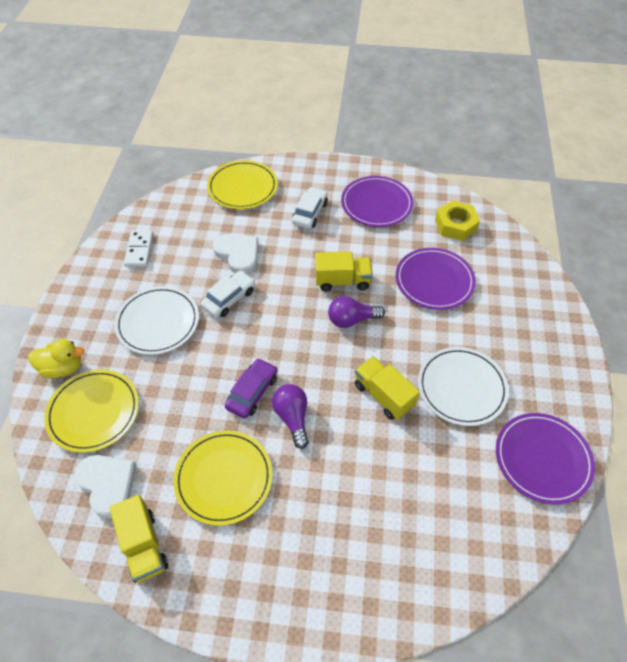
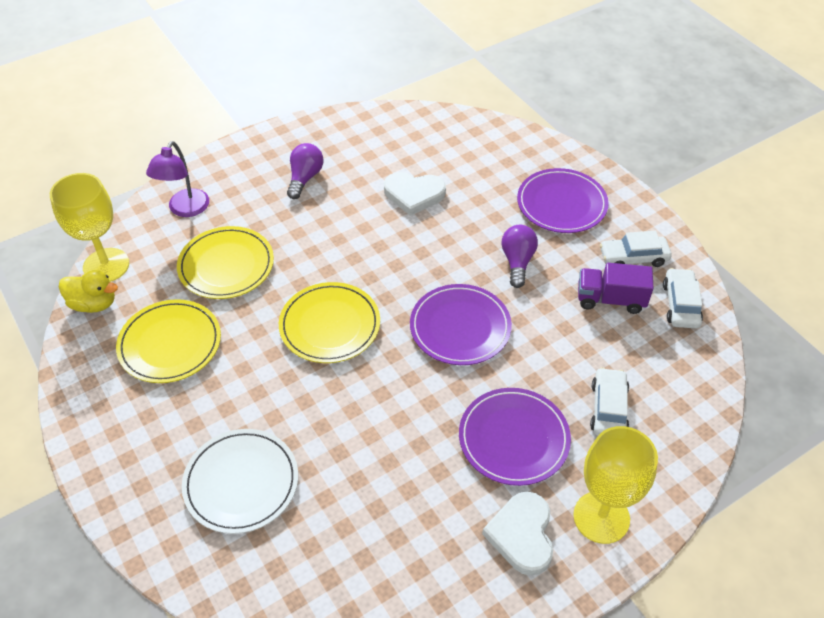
purple car: 1 -> 0
purple lamp: 0 -> 1
purple truck: 0 -> 1
white car: 2 -> 3
white domino: 1 -> 0
white plate: 2 -> 1
yellow goblet: 0 -> 2
yellow nut: 1 -> 0
yellow truck: 3 -> 0

